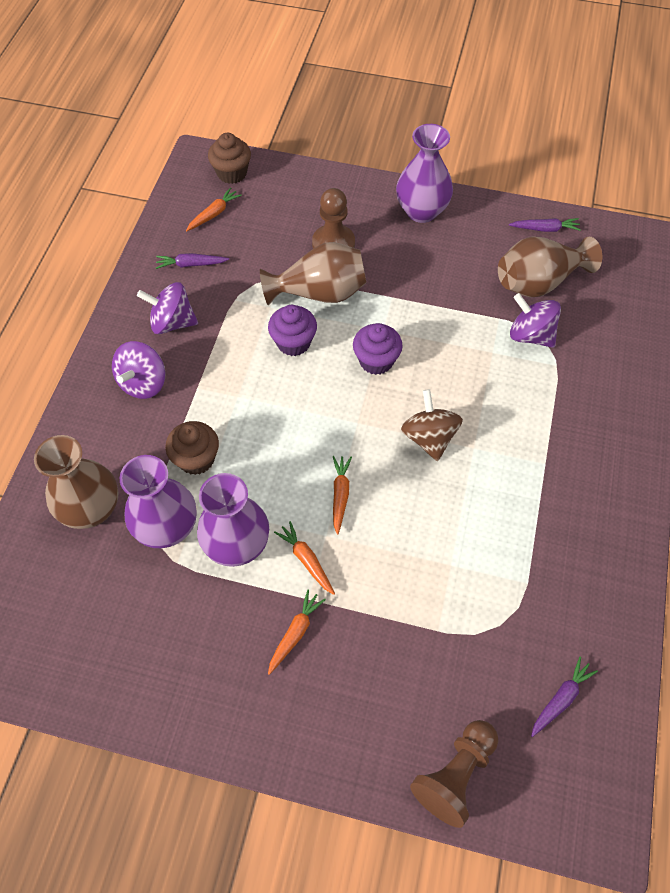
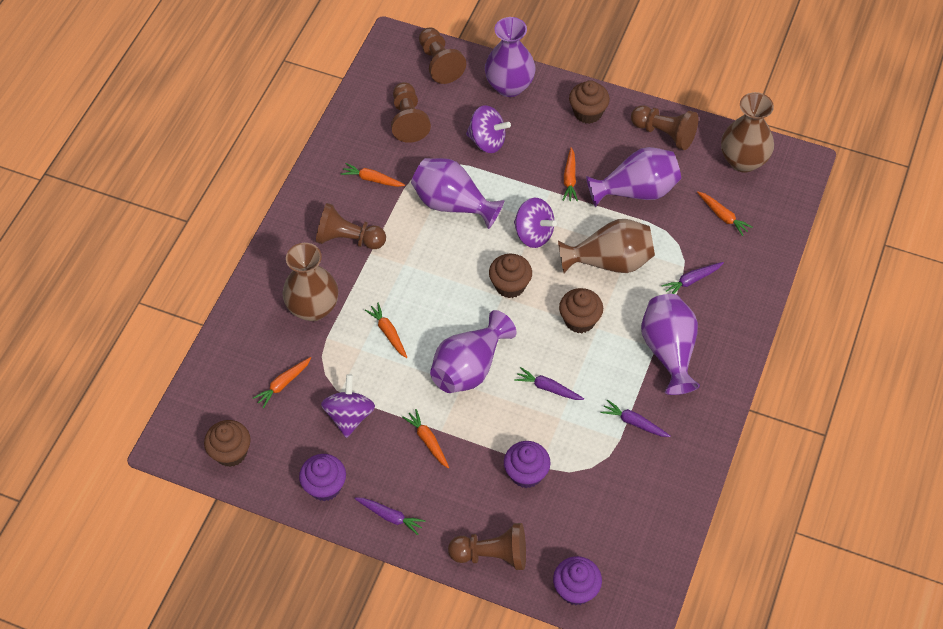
brown cupcake: 2 -> 4
brown pawn: 2 -> 5
brown spinning top: 1 -> 0
orange carrot: 4 -> 6
purple carrot: 3 -> 4
purple cupcake: 2 -> 3
purple vase: 3 -> 5

